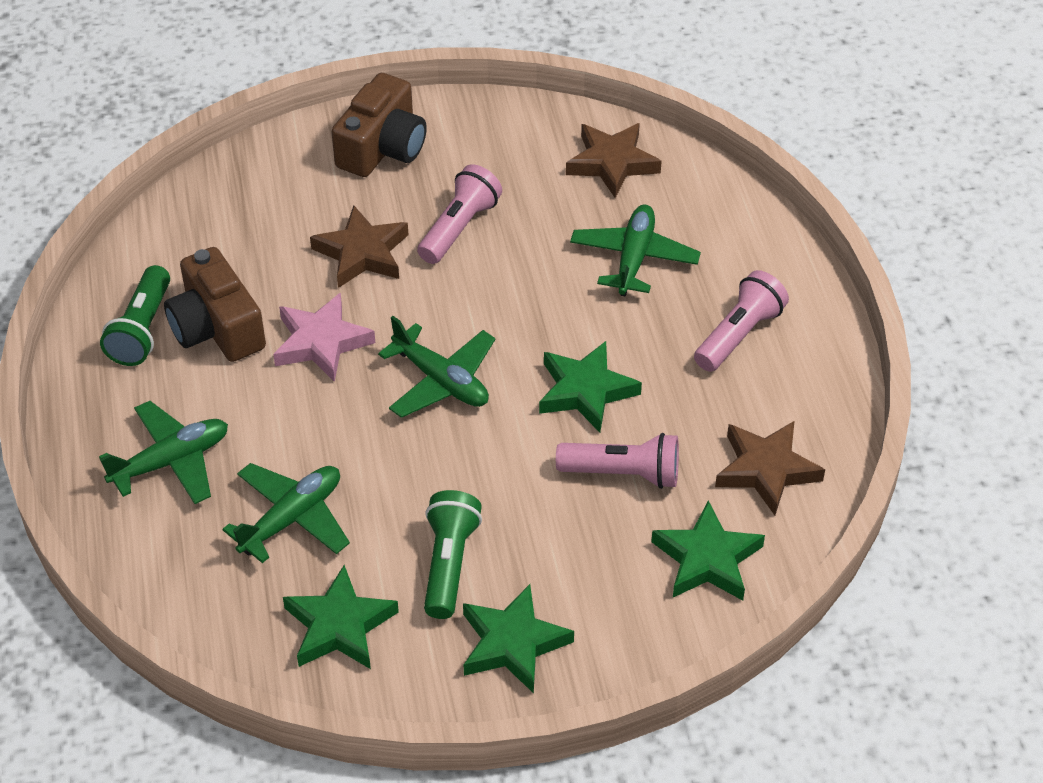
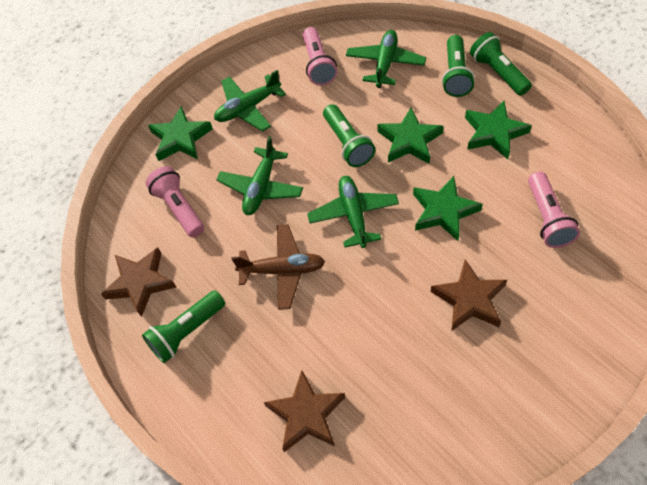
brown camera: 2 -> 0
brown plane: 0 -> 1
green flashlight: 2 -> 4
pink star: 1 -> 0

